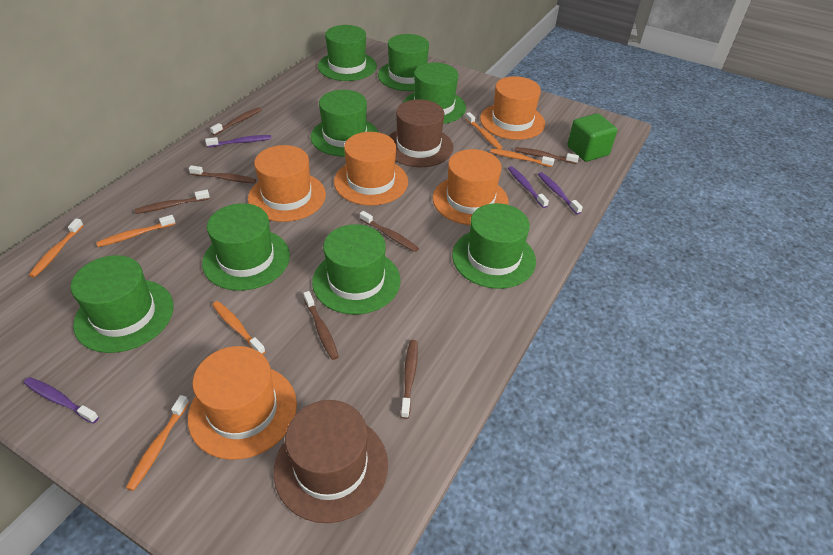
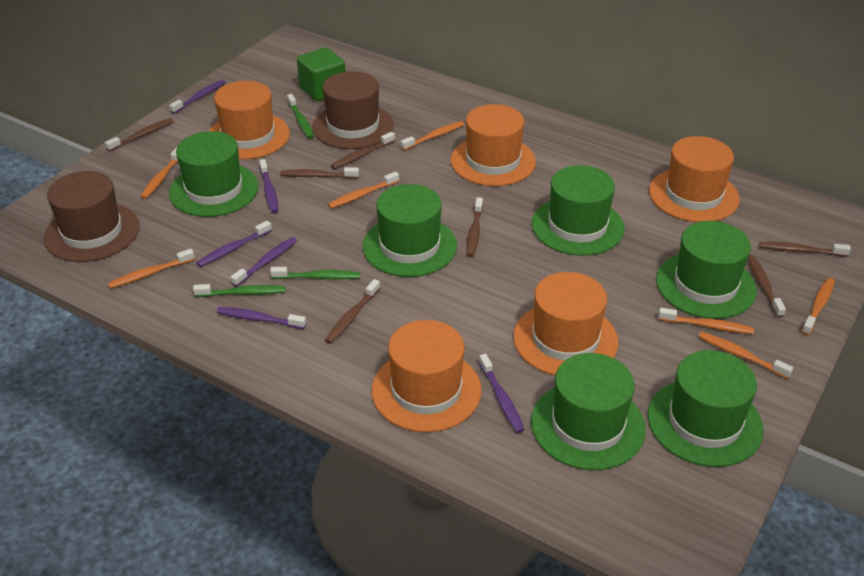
green hat: 8 -> 6
green toothbrush: 0 -> 3
orange toothbrush: 6 -> 7
purple toothbrush: 4 -> 6

